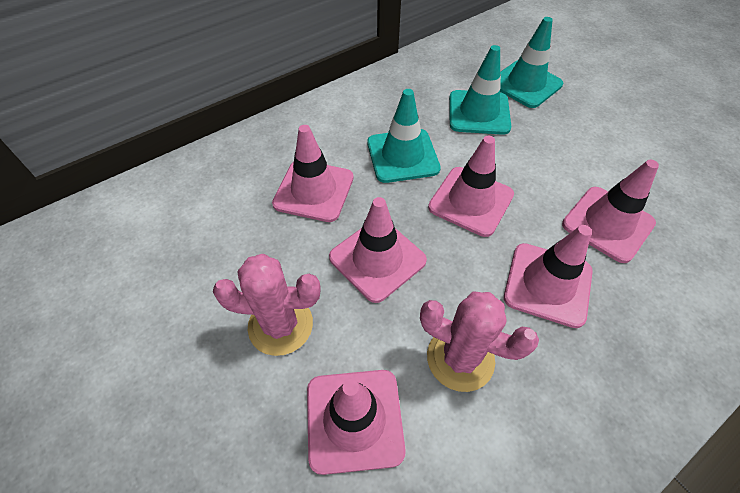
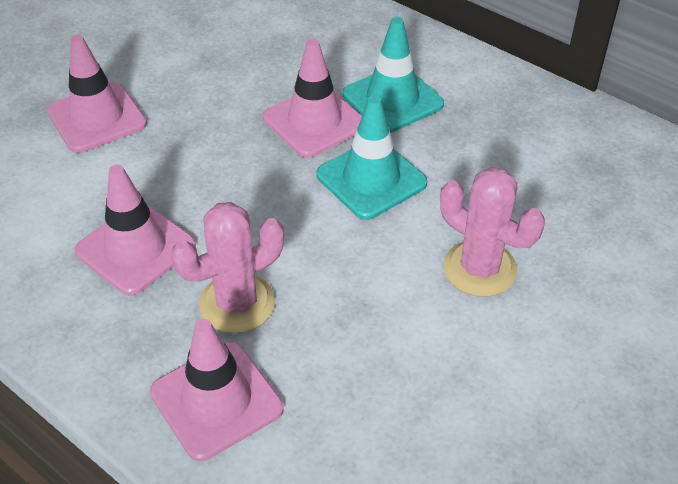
pink traffic cone: 6 -> 4
turquoise traffic cone: 3 -> 2

